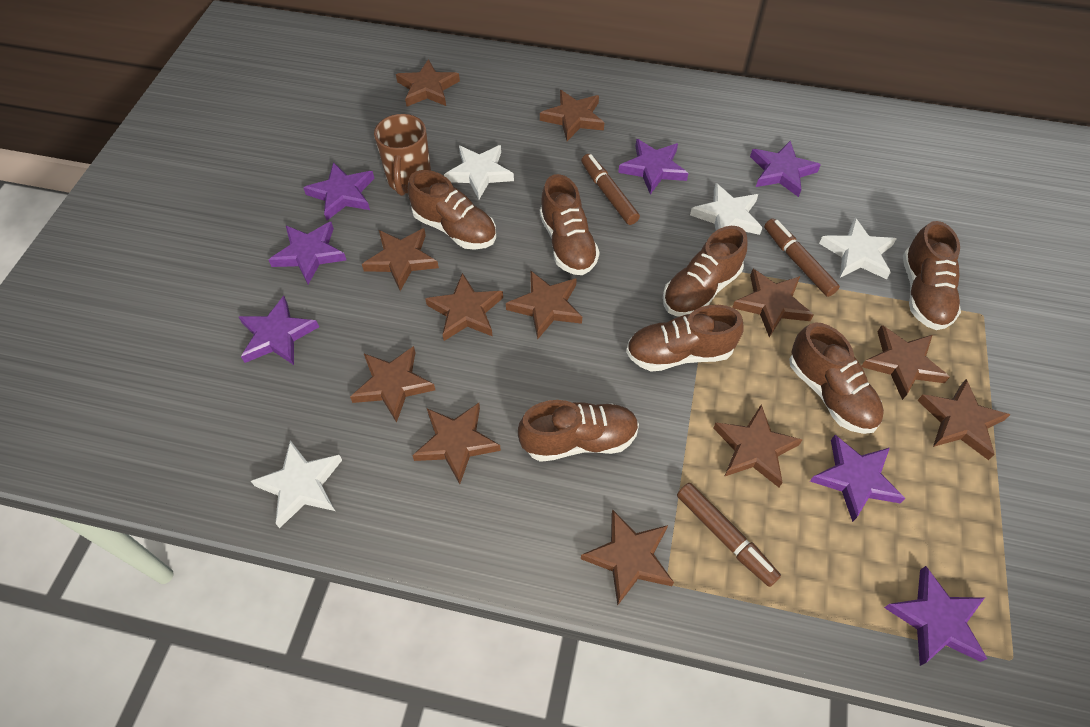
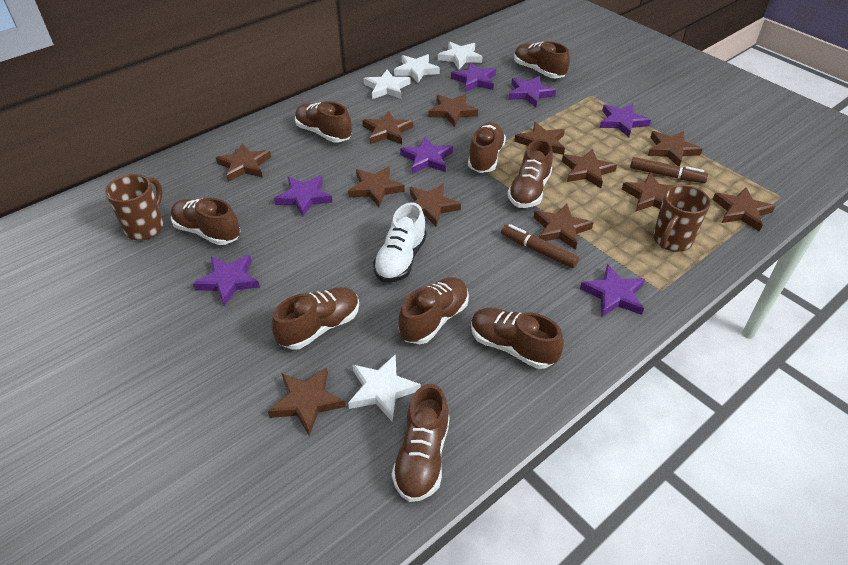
brown marker: 3 -> 2
brown mug: 1 -> 2
brown shoe: 7 -> 9
white shoe: 0 -> 1

